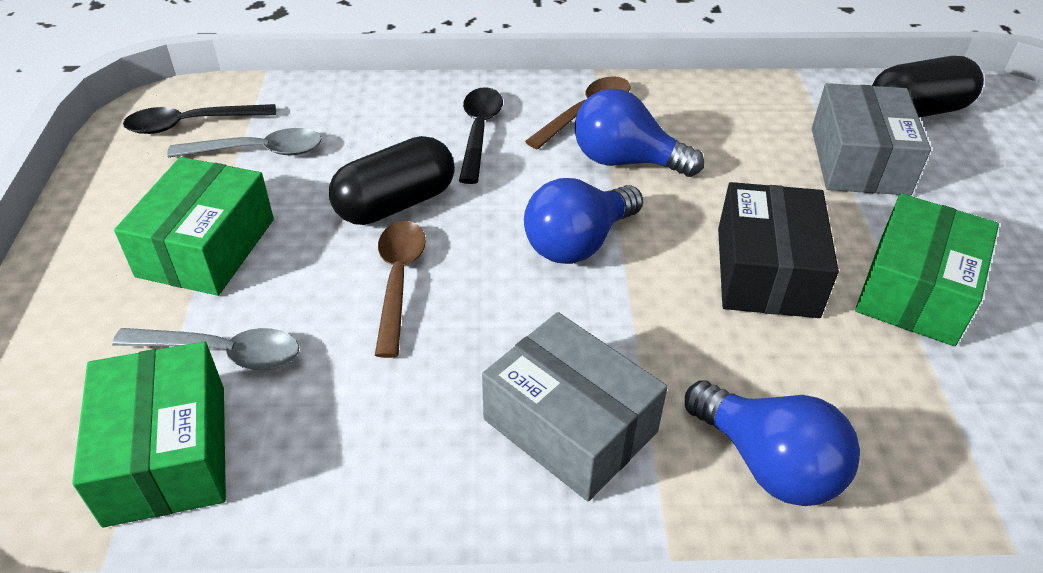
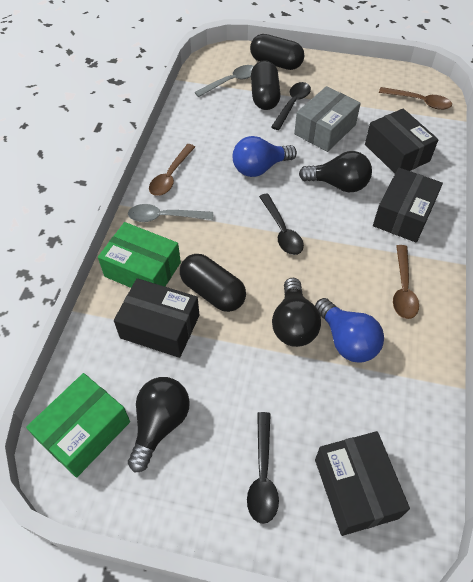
black box: 1 -> 4
black capsule: 2 -> 3
black light bulb: 0 -> 3
black spoon: 2 -> 3
blue light bulb: 3 -> 2
brown spoon: 2 -> 3
green box: 3 -> 2
grey box: 2 -> 1

